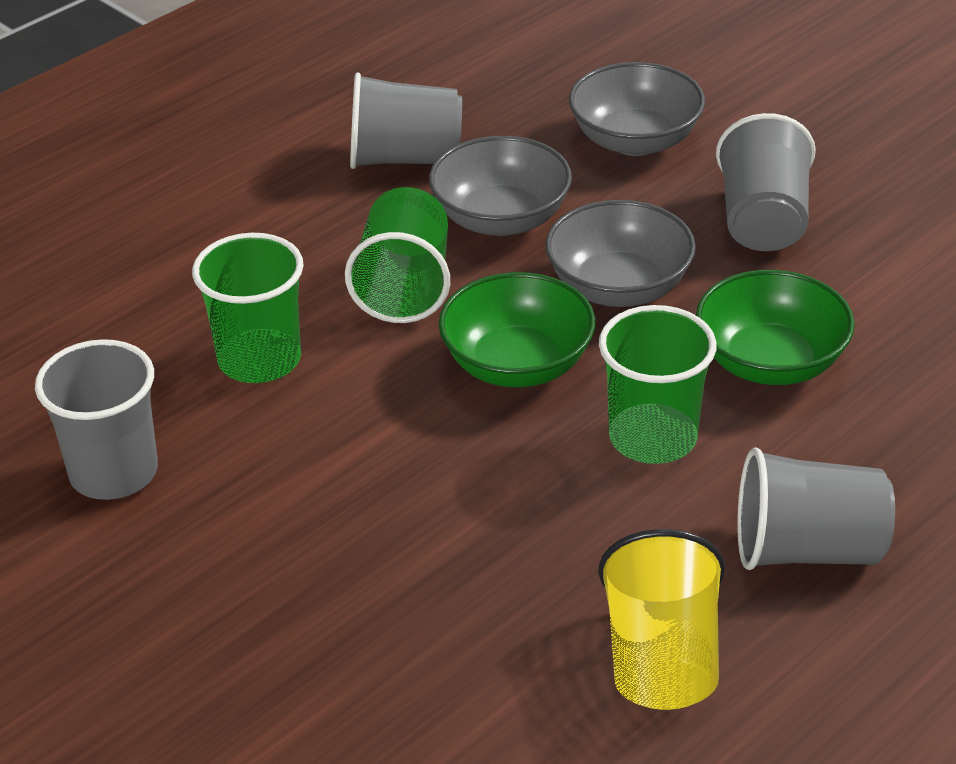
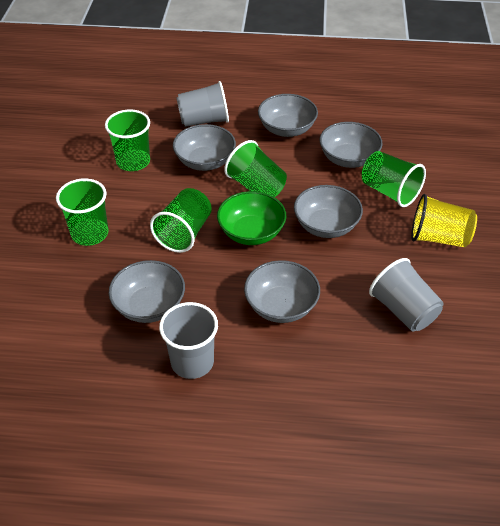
green bowl: 2 -> 1
green cup: 3 -> 5
grey bowl: 3 -> 6
grey cup: 4 -> 3

